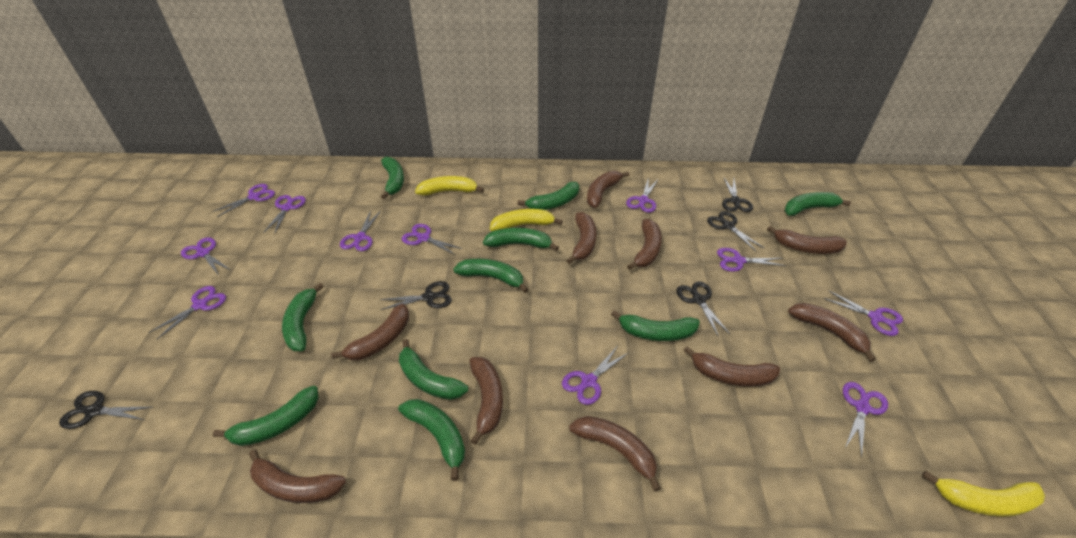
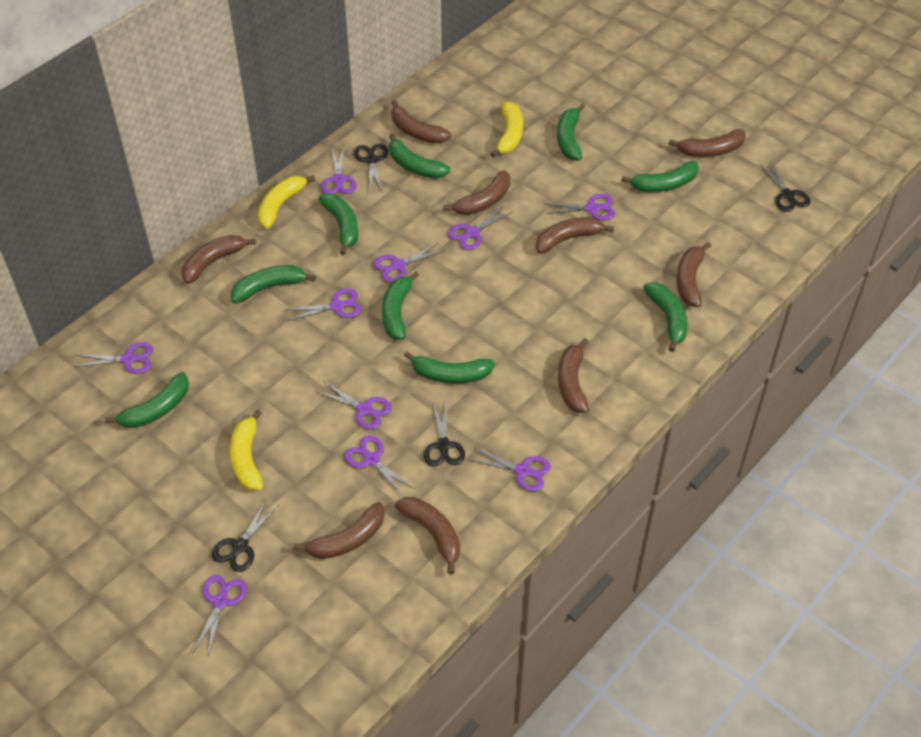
black scissors: 5 -> 4
brown banana: 10 -> 9
green banana: 10 -> 9
purple scissors: 11 -> 10

